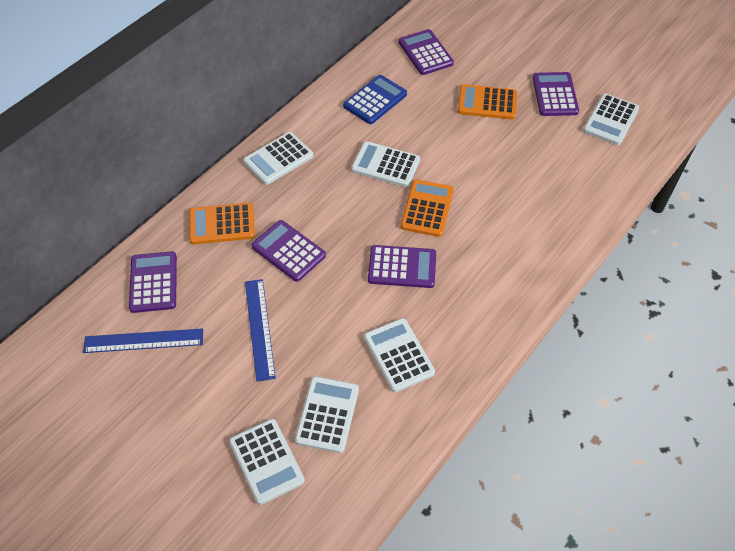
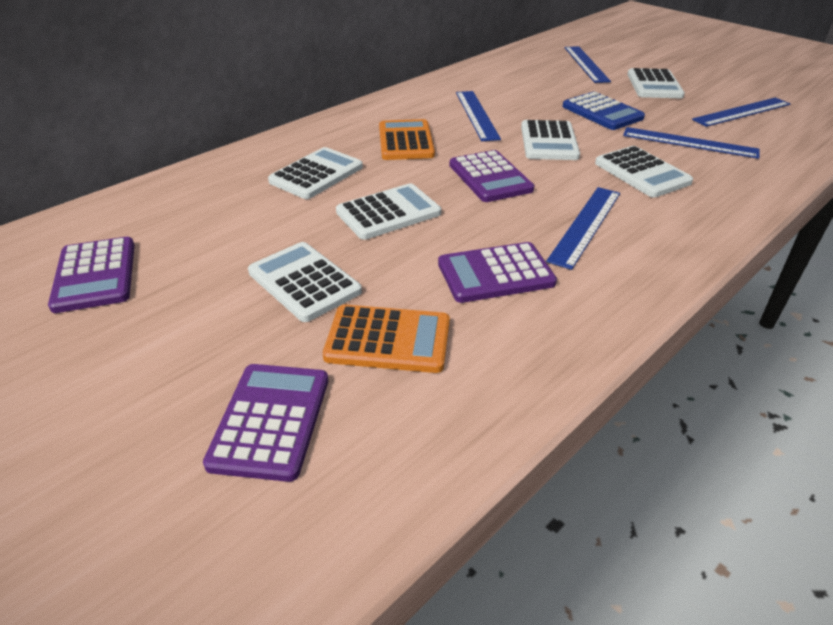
blue ruler: 2 -> 5
orange calculator: 3 -> 2
purple calculator: 5 -> 4

